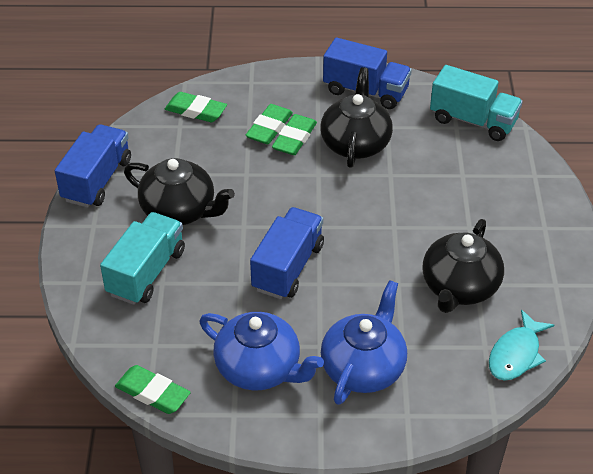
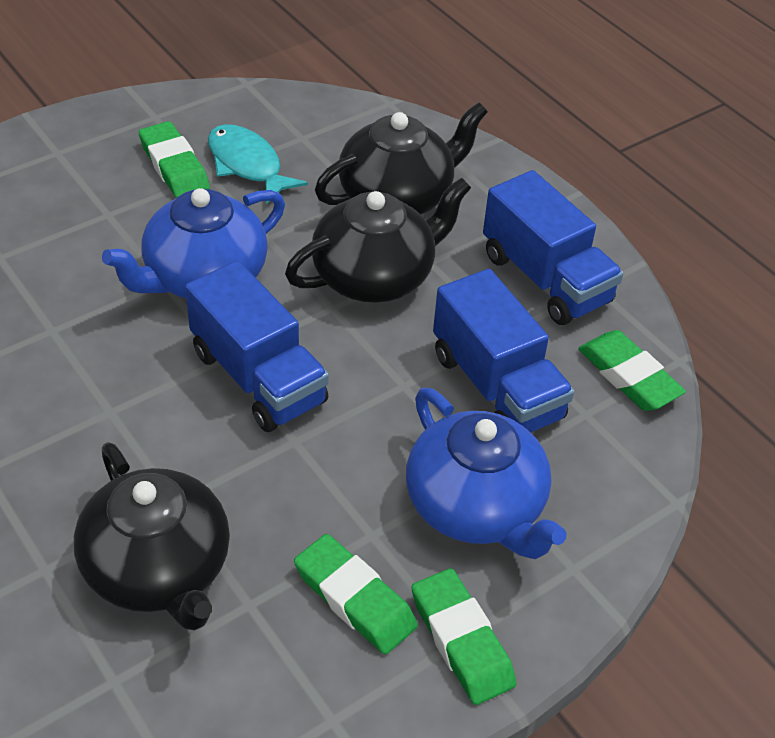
turquoise truck: 2 -> 0

